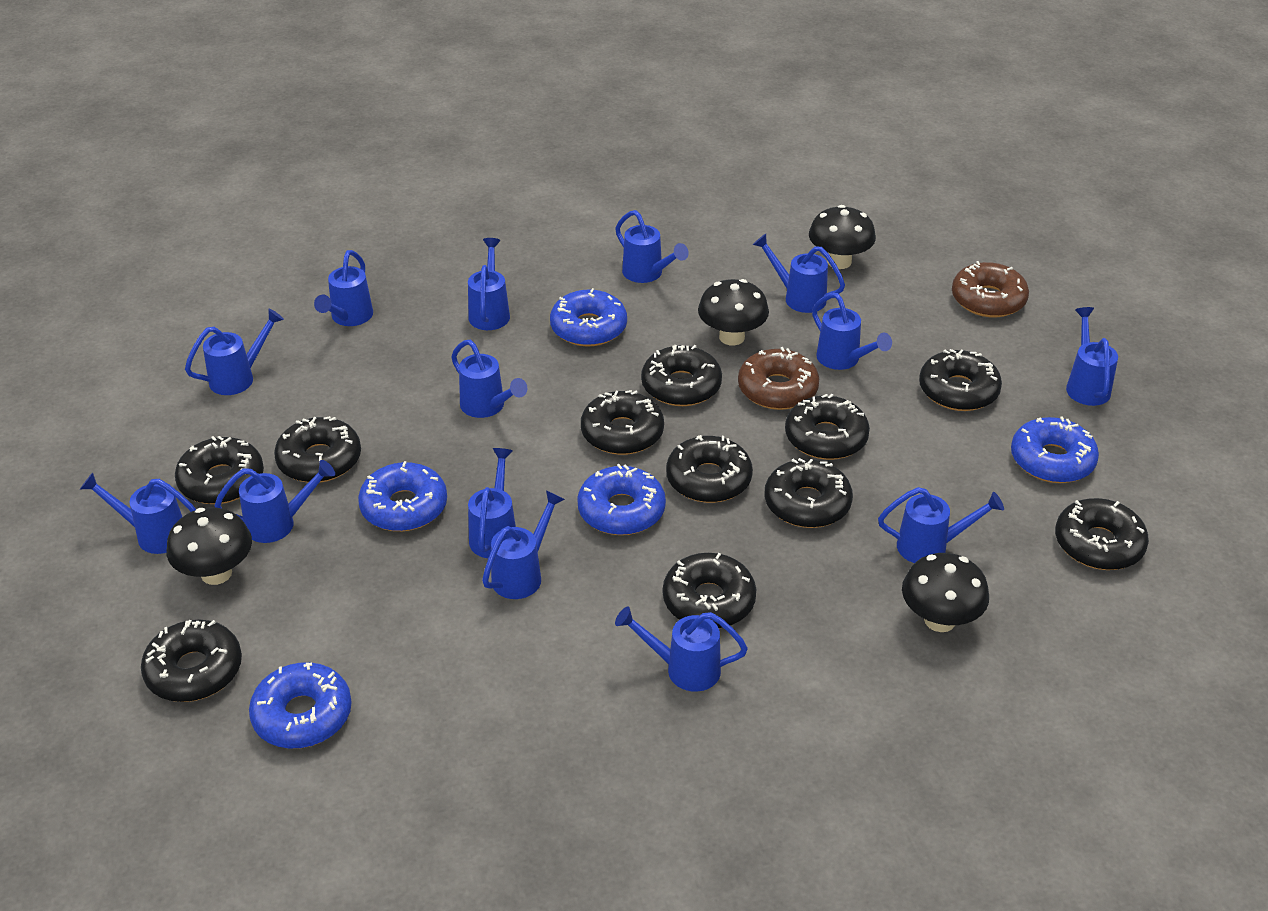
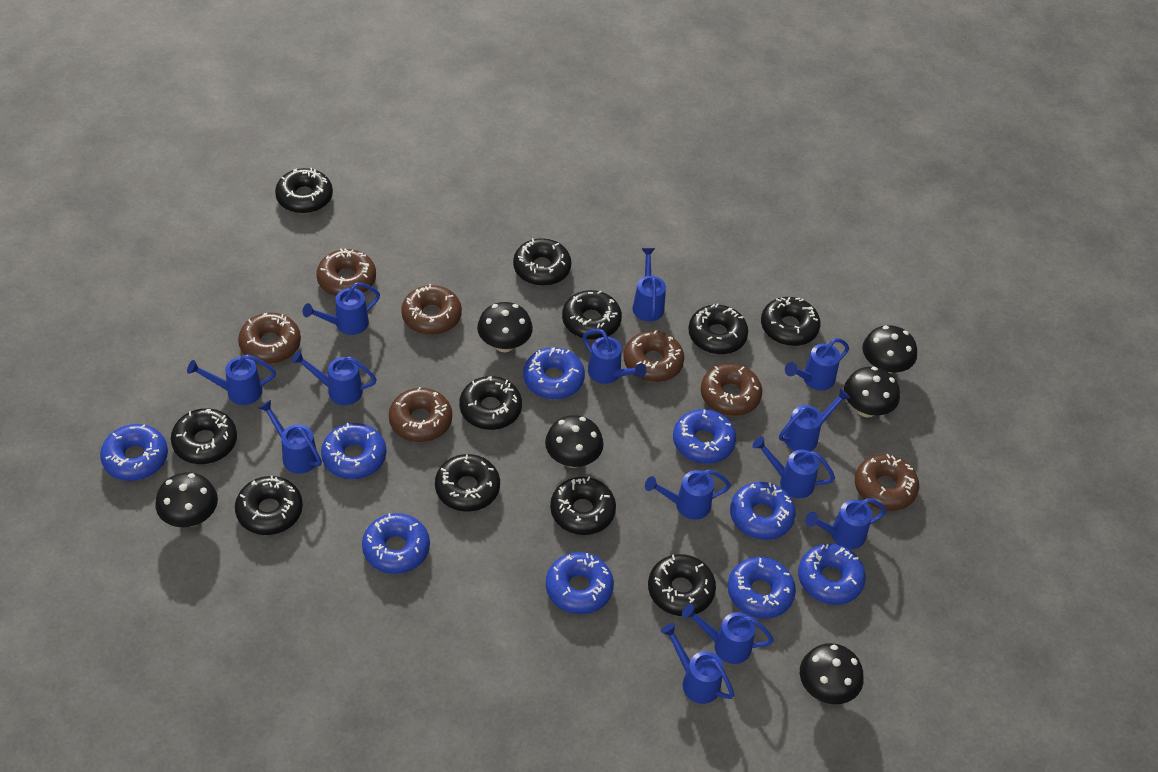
black mushroom: 4 -> 6
blue donut: 5 -> 9
blue watering can: 14 -> 13
brown donut: 2 -> 7

